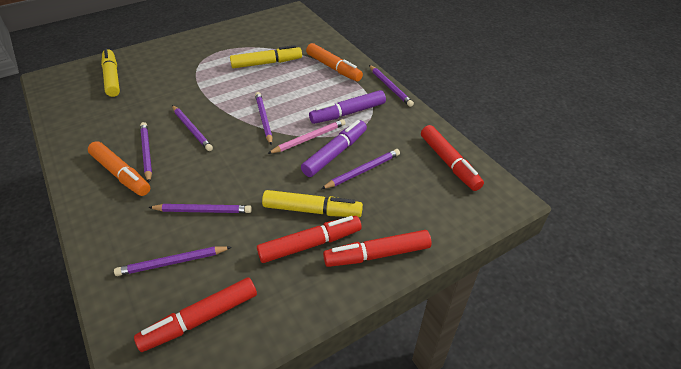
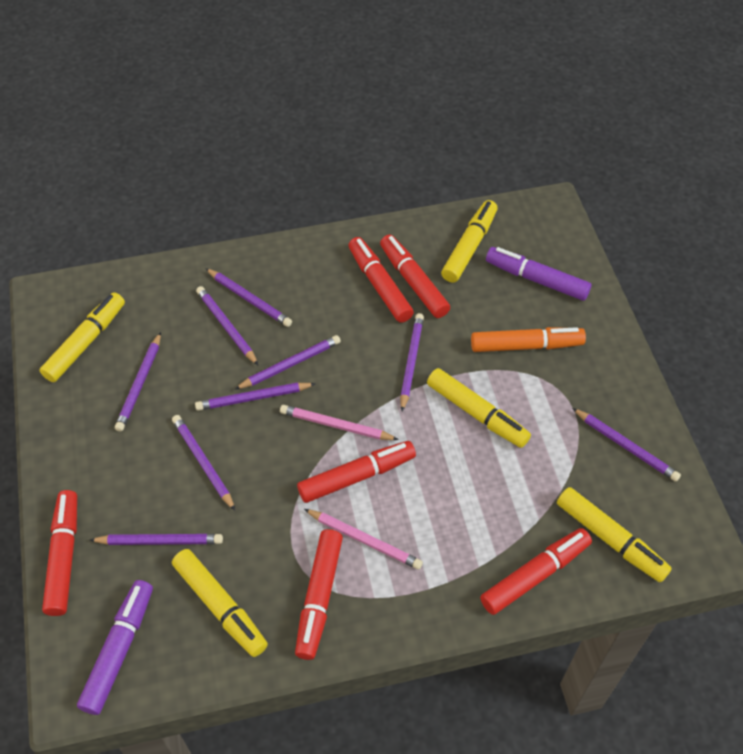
orange marker: 2 -> 1
pink pencil: 1 -> 2
purple pencil: 7 -> 9
red marker: 4 -> 6
yellow marker: 3 -> 5

